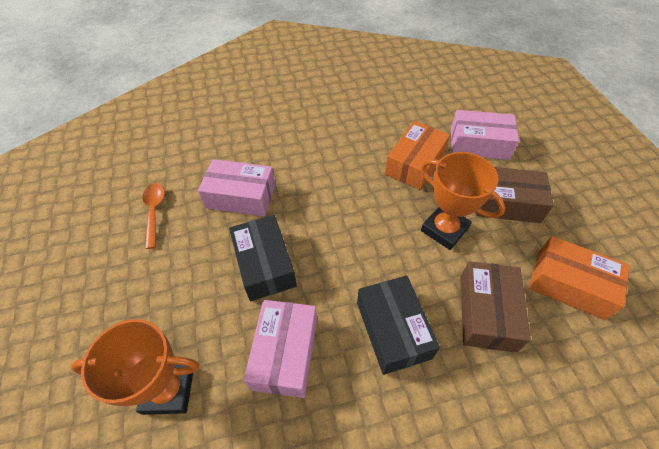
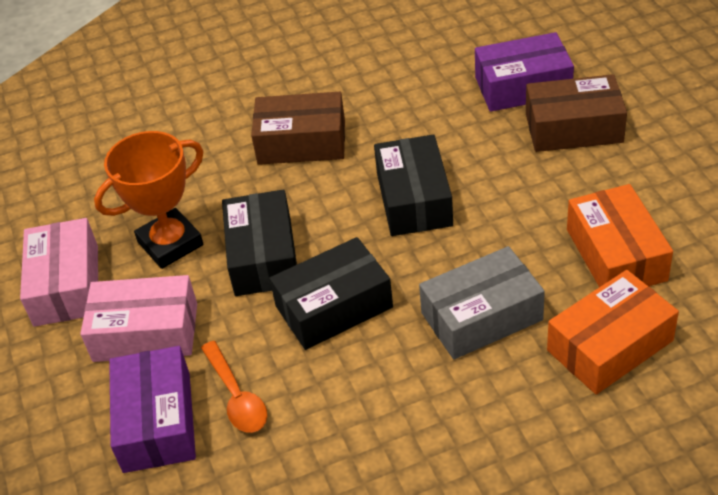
black box: 2 -> 3
grey box: 0 -> 1
orange trophy: 2 -> 1
pink box: 3 -> 2
purple box: 0 -> 2

